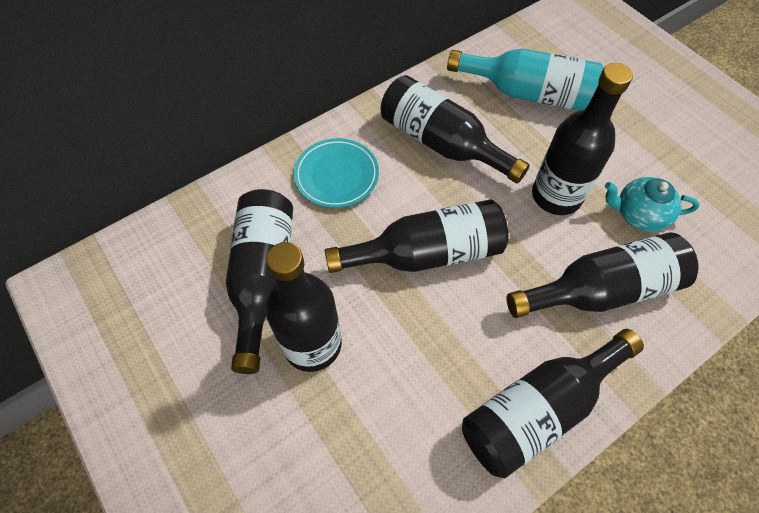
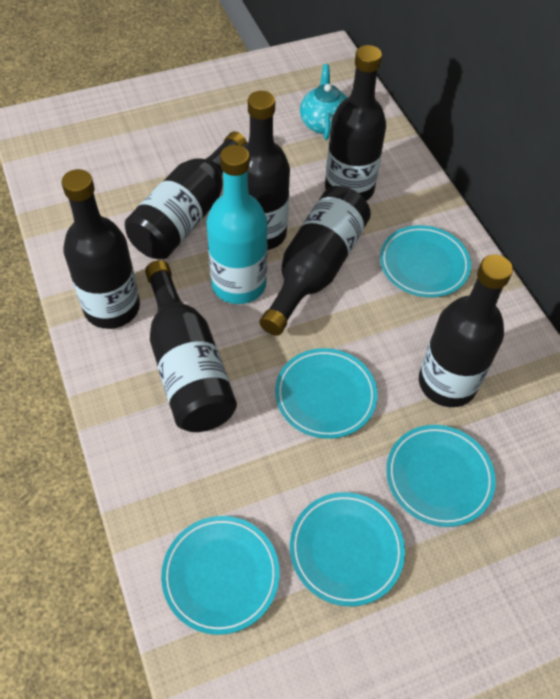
turquoise plate: 1 -> 5

